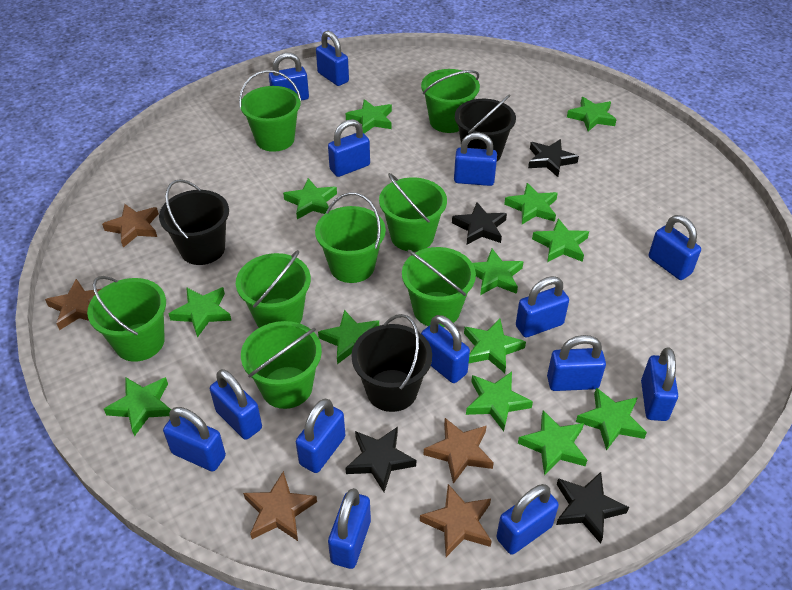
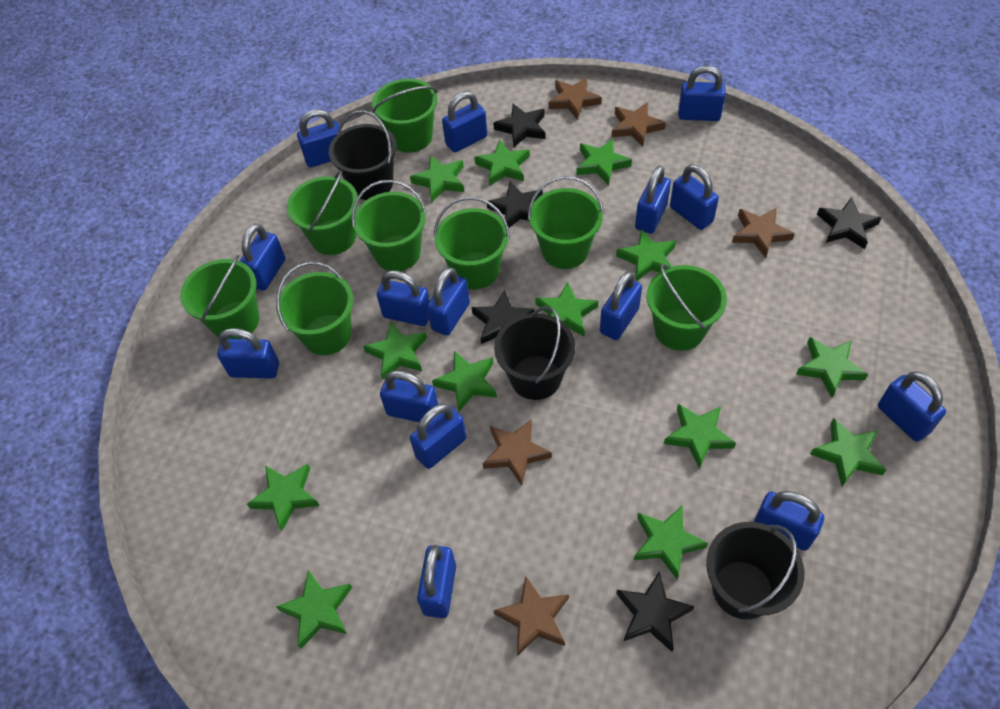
black star: 4 -> 5
blue padlock: 14 -> 15

